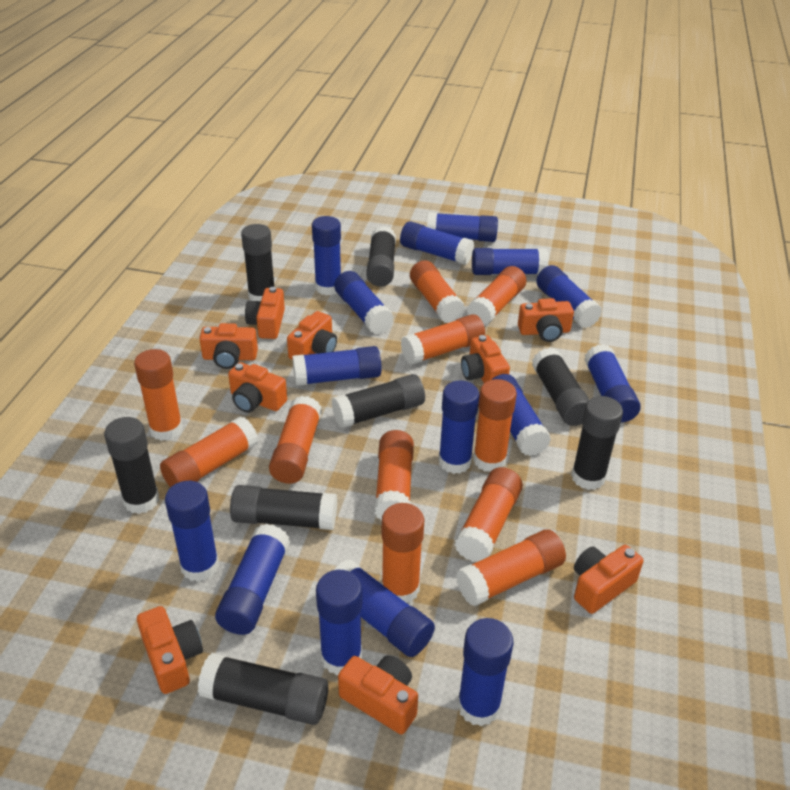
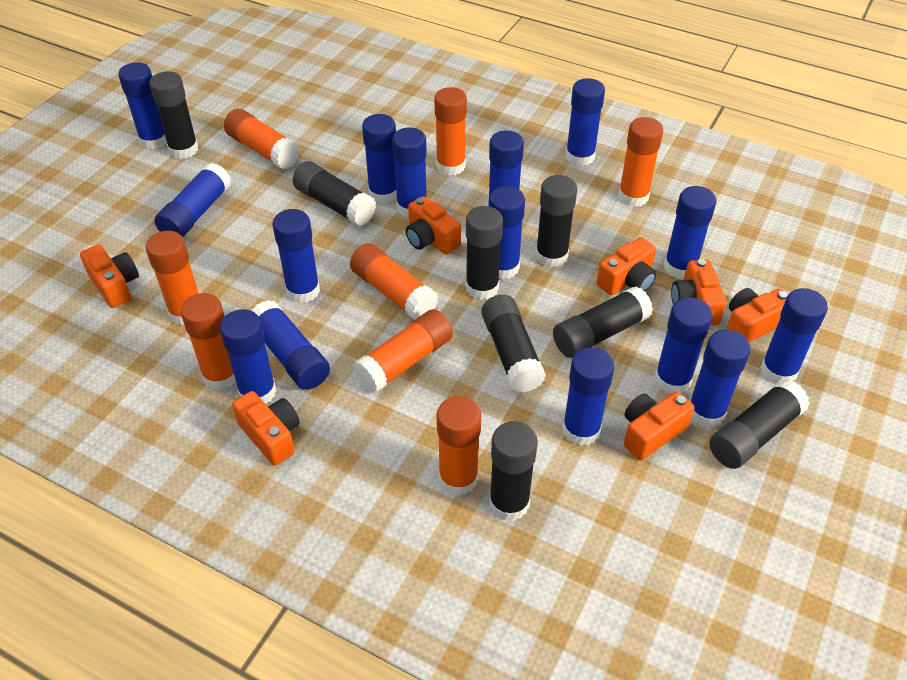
orange camera: 9 -> 7
orange glue stick: 11 -> 8

